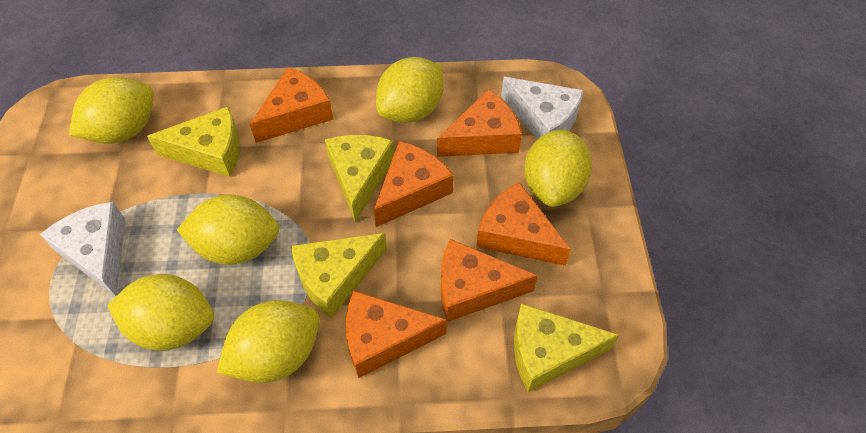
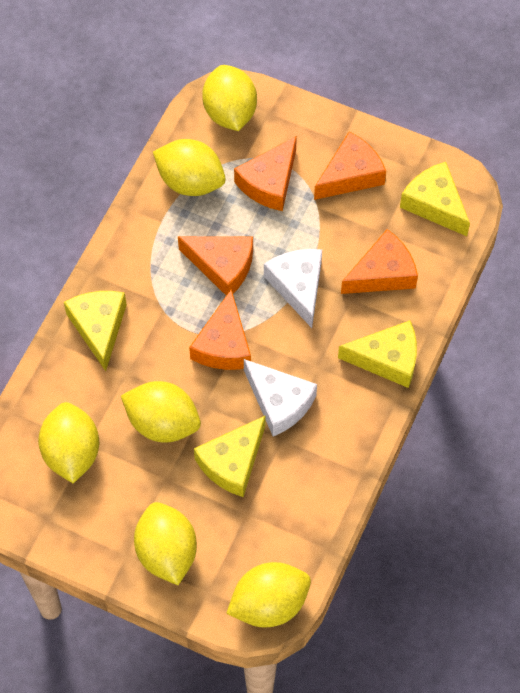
orange cheese: 6 -> 5

